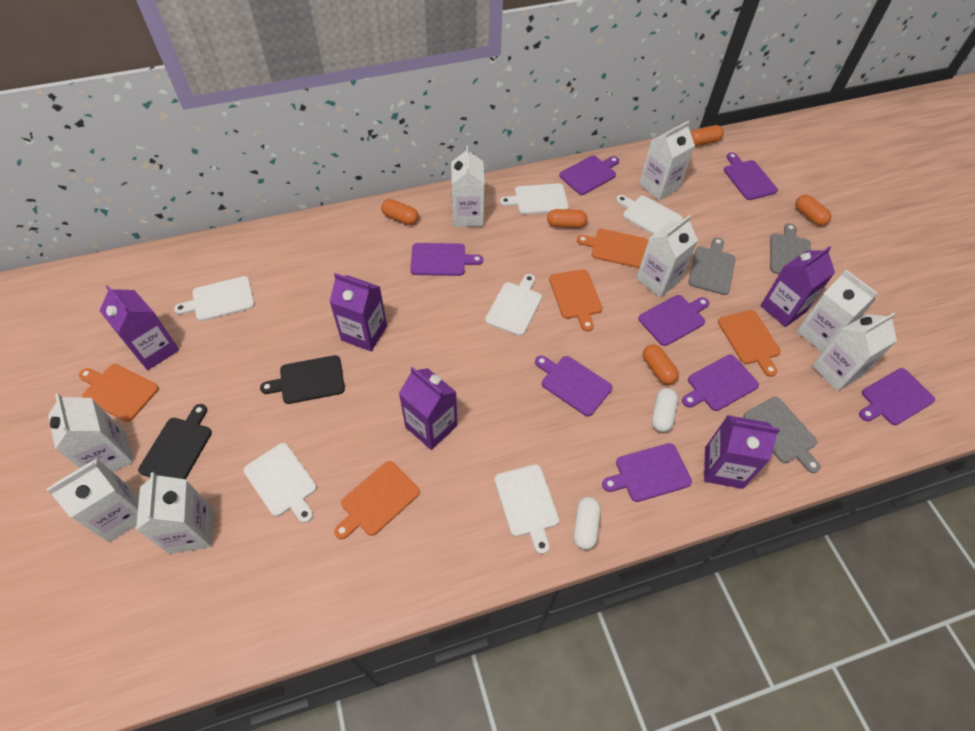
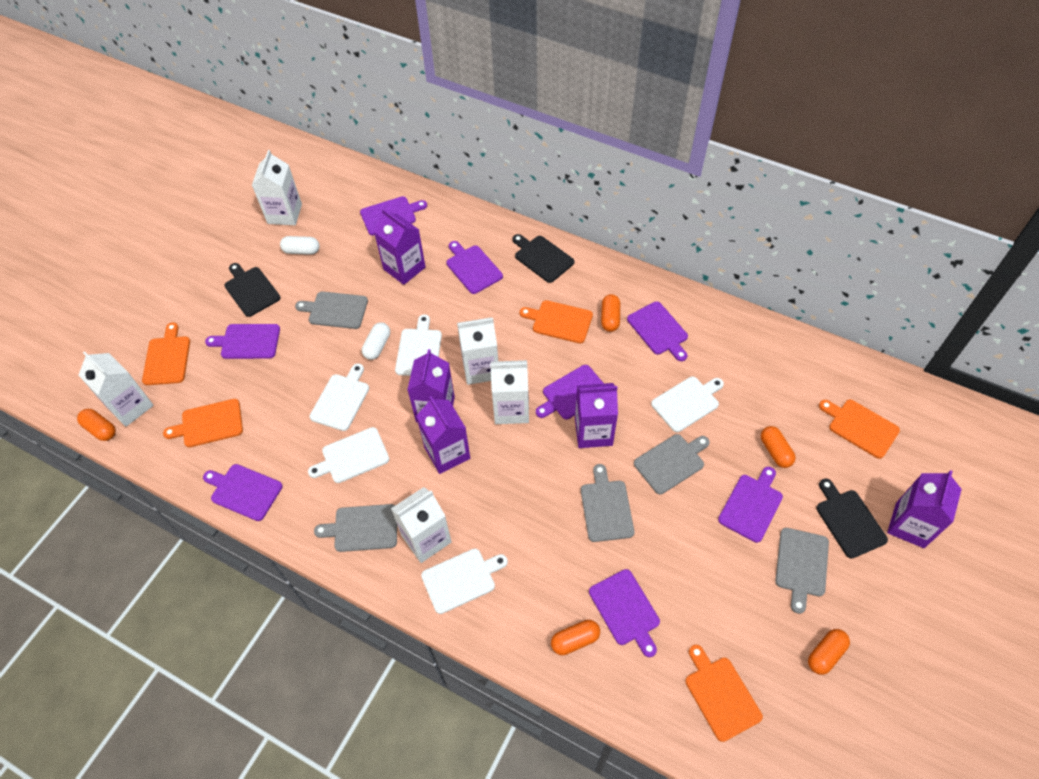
black cutting board: 2 -> 3
grey cutting board: 3 -> 5
white carton: 8 -> 5
white cutting board: 6 -> 5

